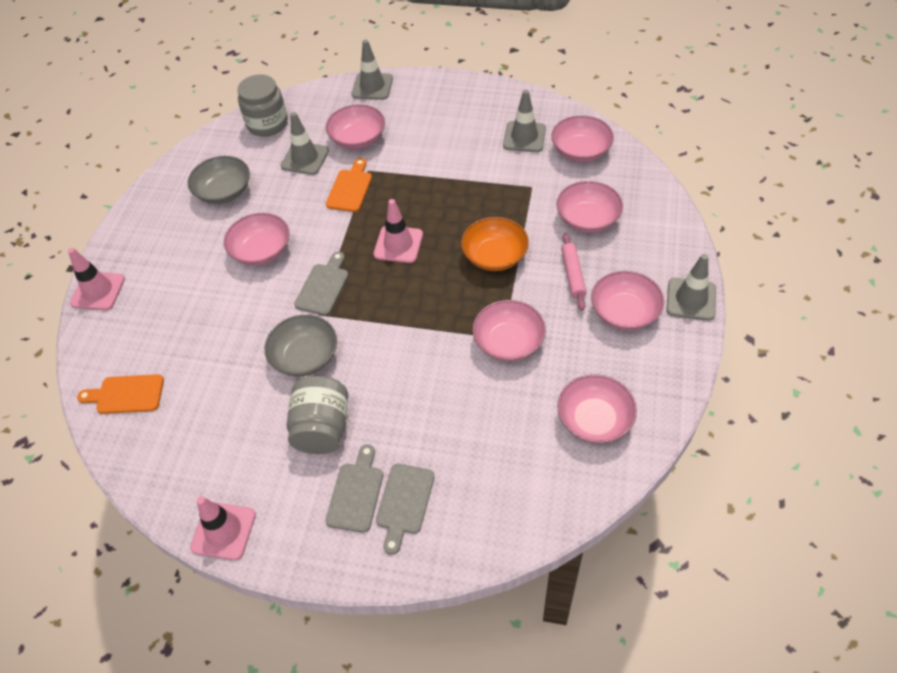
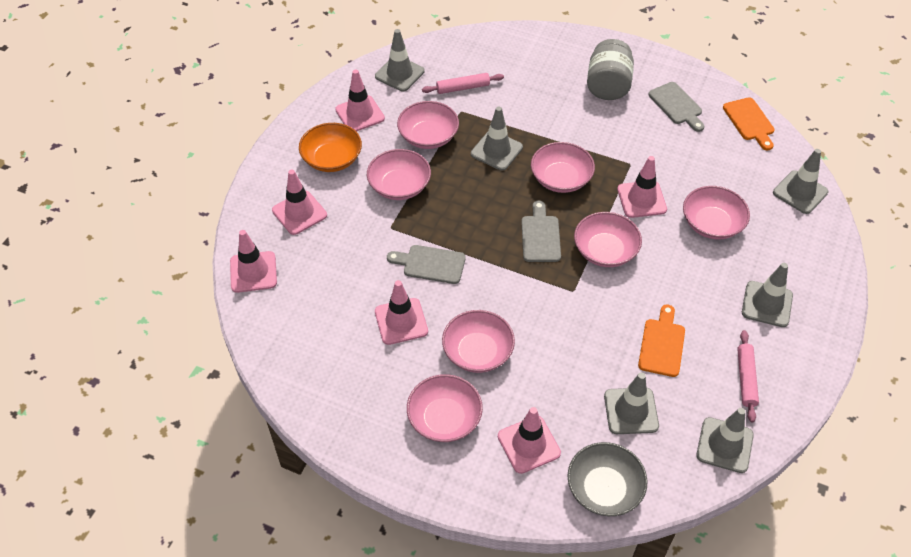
grey bowl: 2 -> 1
grey jar: 2 -> 1
grey traffic cone: 4 -> 6
pink rolling pin: 1 -> 2
pink traffic cone: 3 -> 6

